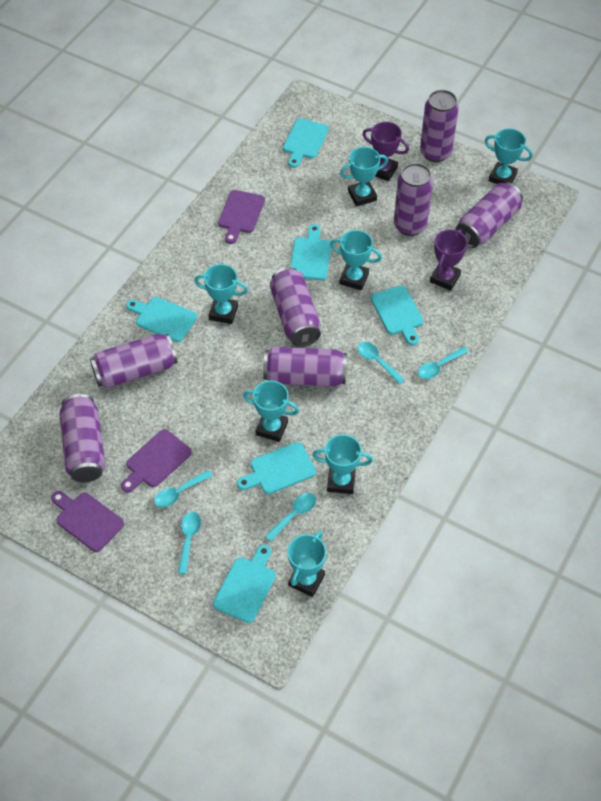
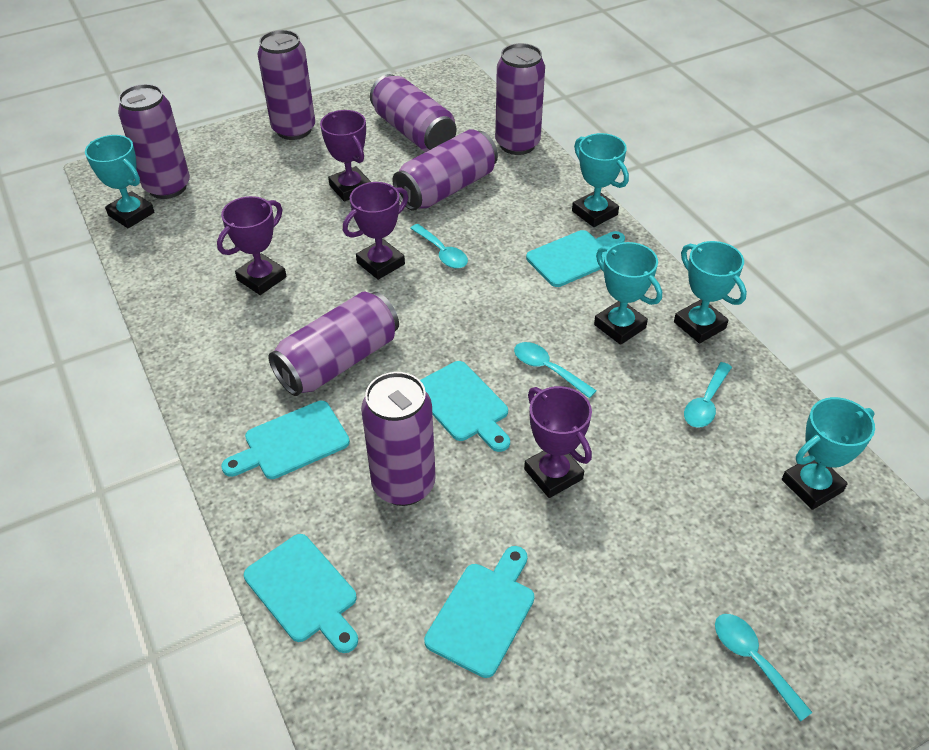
purple cutting board: 3 -> 0
purple trophy: 2 -> 4
turquoise cutting board: 6 -> 5
turquoise spoon: 5 -> 4
turquoise trophy: 7 -> 5

